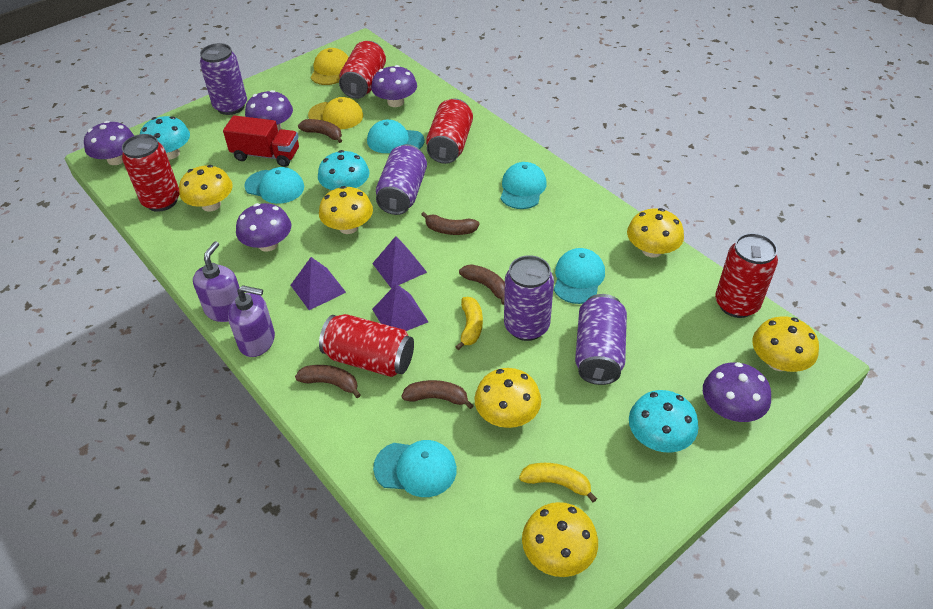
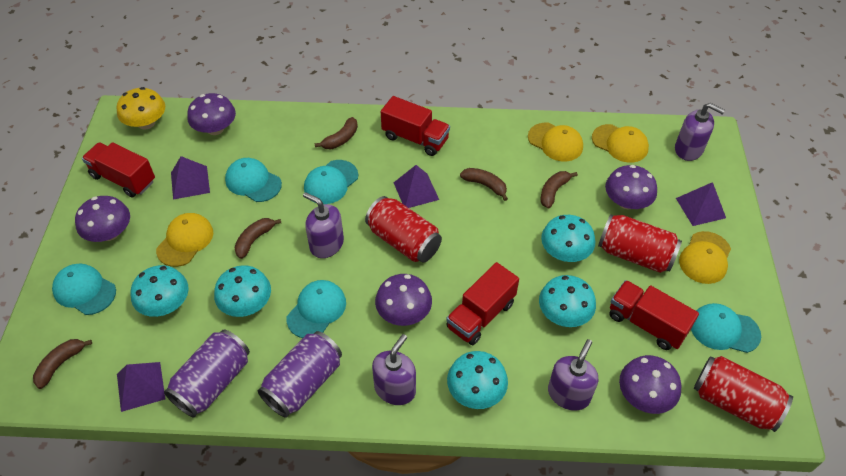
purple can: 4 -> 2
purple pyramid: 3 -> 4
purple soap dispenser: 2 -> 4
red can: 5 -> 3
red truck: 1 -> 4
turquoise mushroom: 3 -> 5
yellow banana: 2 -> 0
yellow cap: 2 -> 4
yellow mushroom: 6 -> 1

